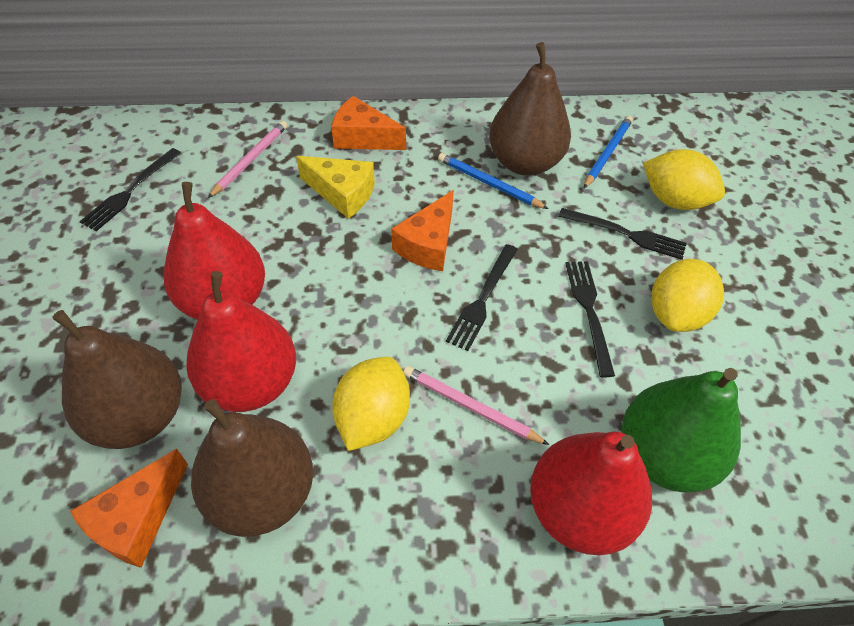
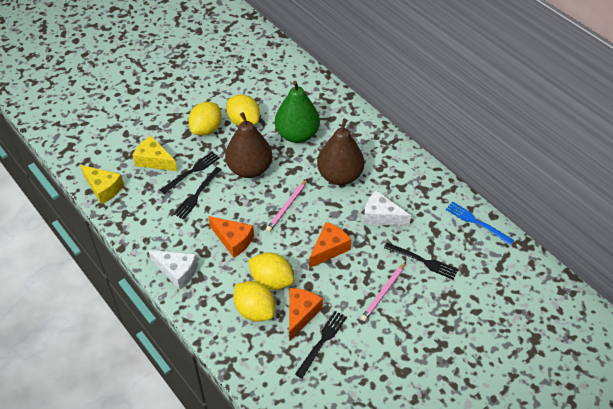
blue fork: 0 -> 1
blue pencil: 2 -> 0
brown pear: 3 -> 2
red pear: 3 -> 0
white cheese: 0 -> 2
yellow cheese: 1 -> 2
yellow lemon: 3 -> 4

